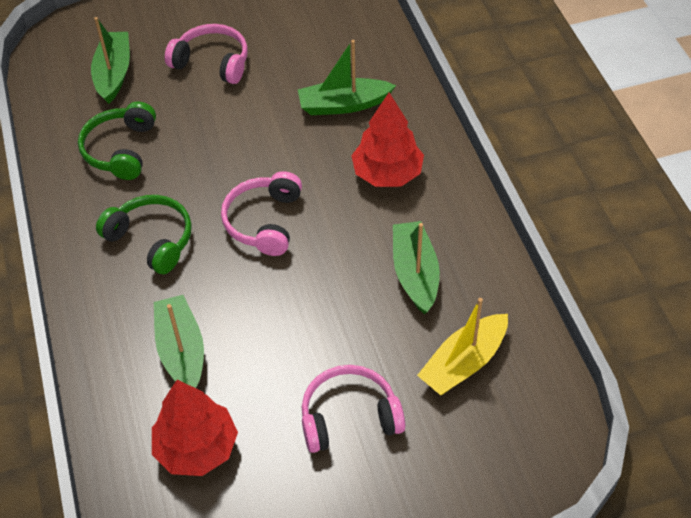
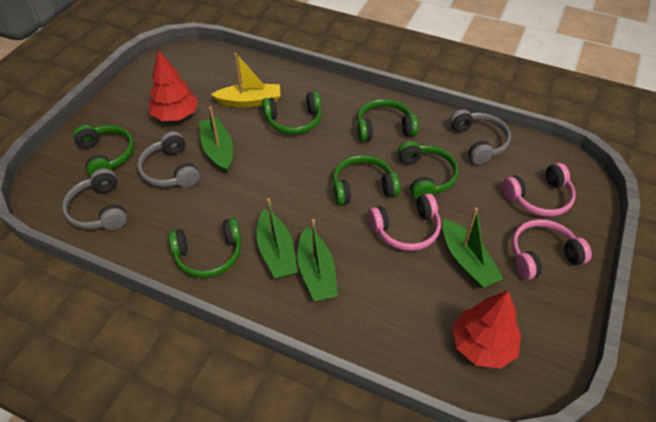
green headphones: 2 -> 6
grey headphones: 0 -> 3

